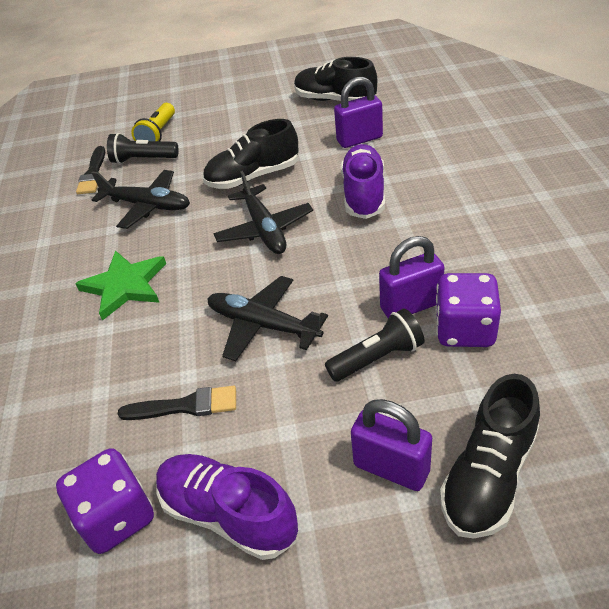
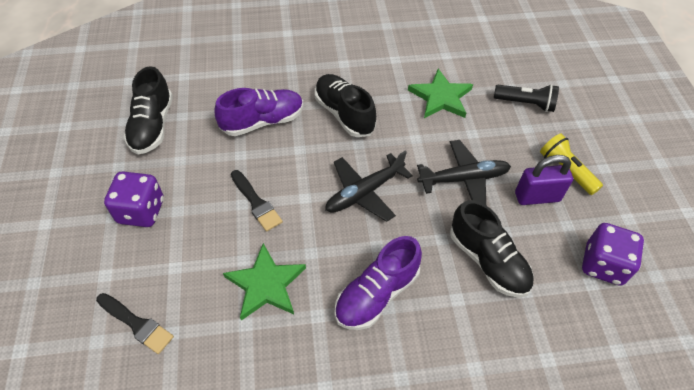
black flashlight: 2 -> 1
black plane: 3 -> 2
green star: 1 -> 2
purple padlock: 3 -> 1

